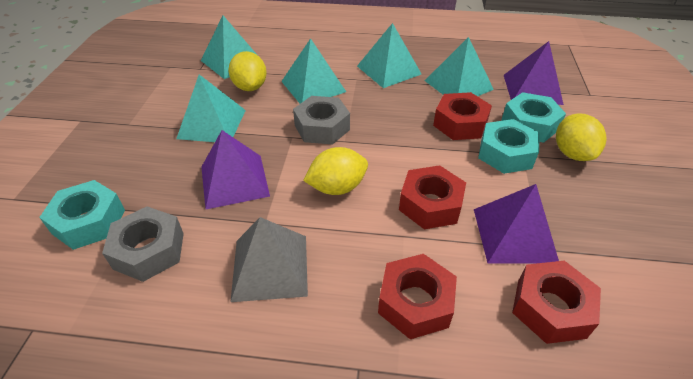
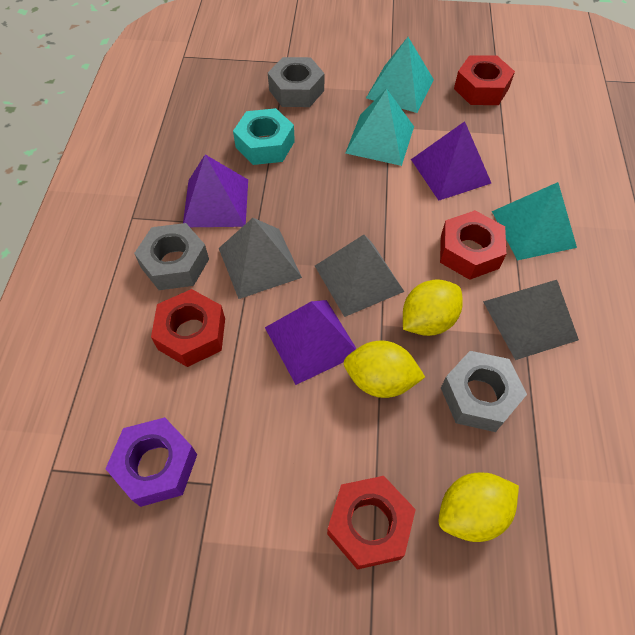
grey nut: 2 -> 3
grey pyramid: 1 -> 3
purple nut: 0 -> 1
turquoise nut: 3 -> 1
turquoise pyramid: 5 -> 3

